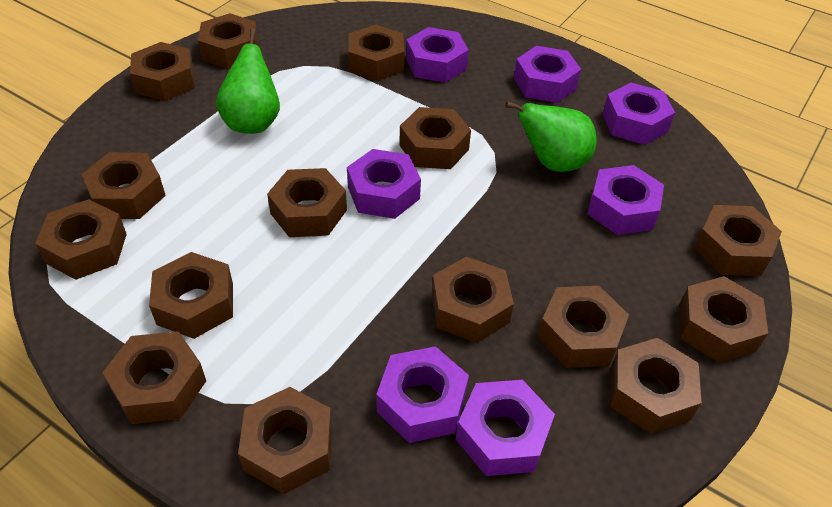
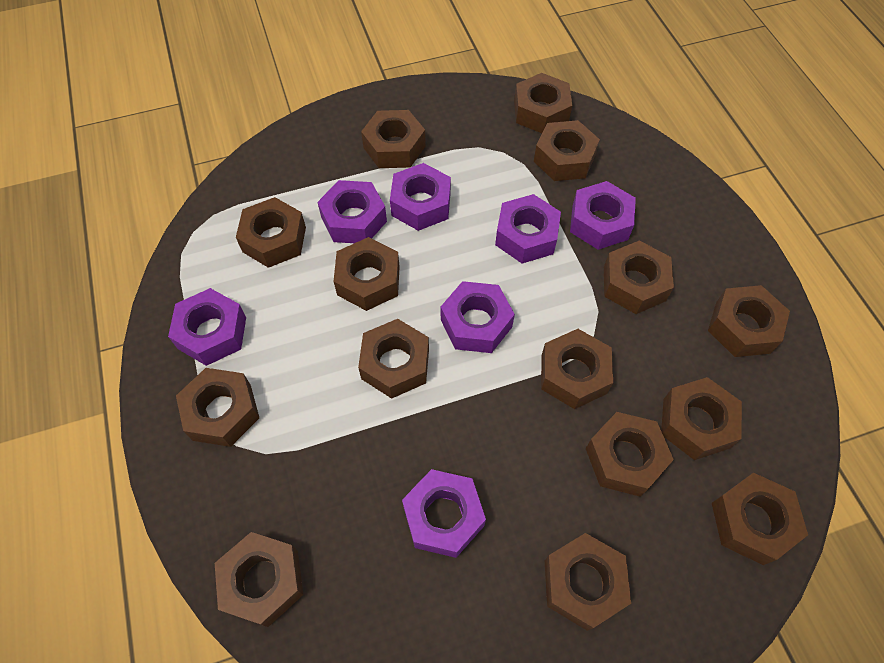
green pear: 2 -> 0

